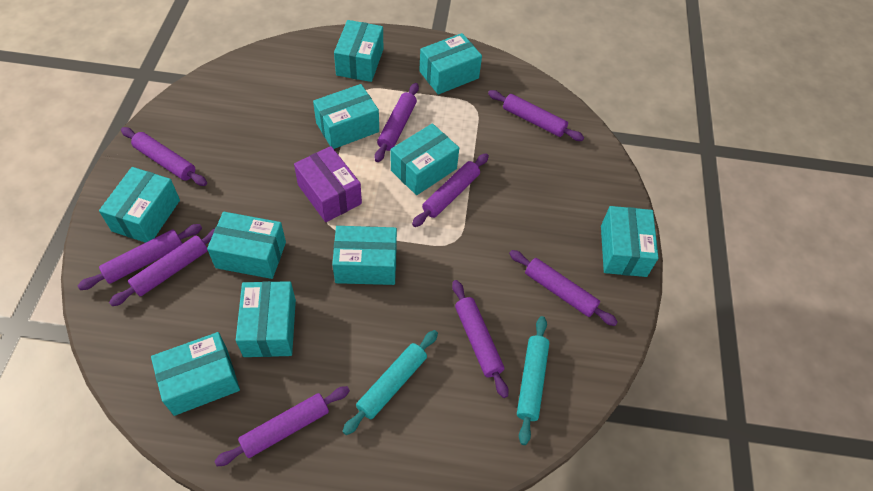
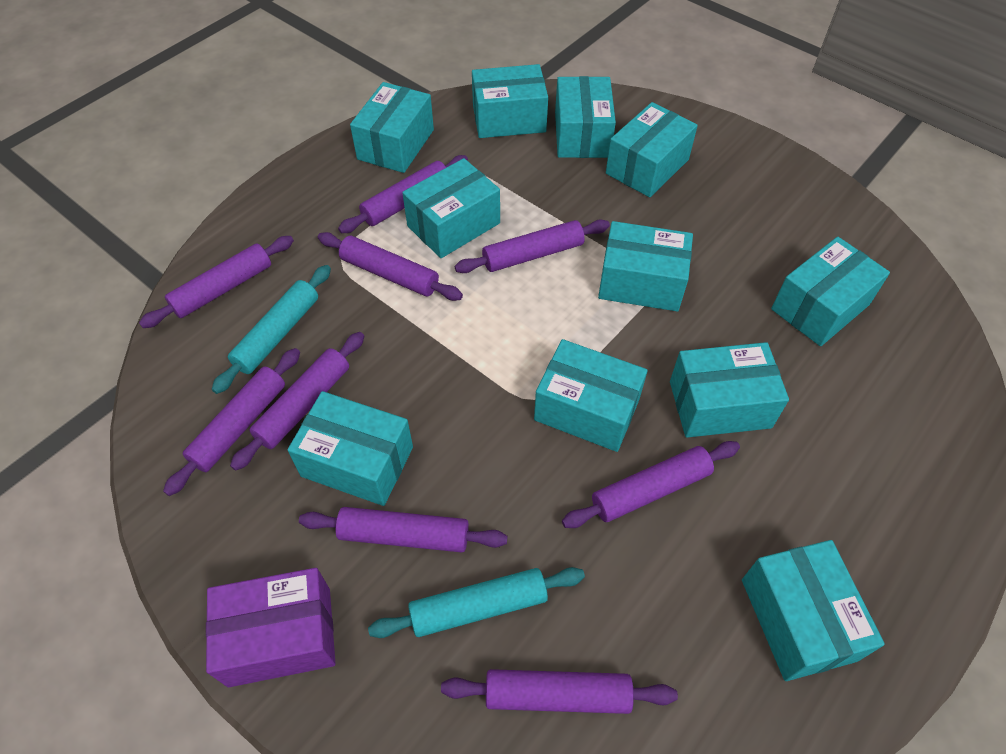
turquoise box: 10 -> 11

